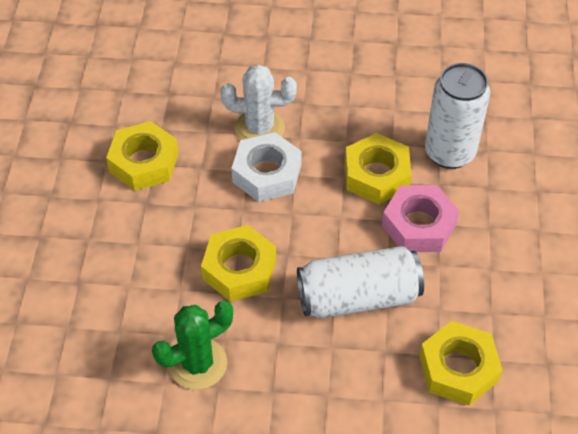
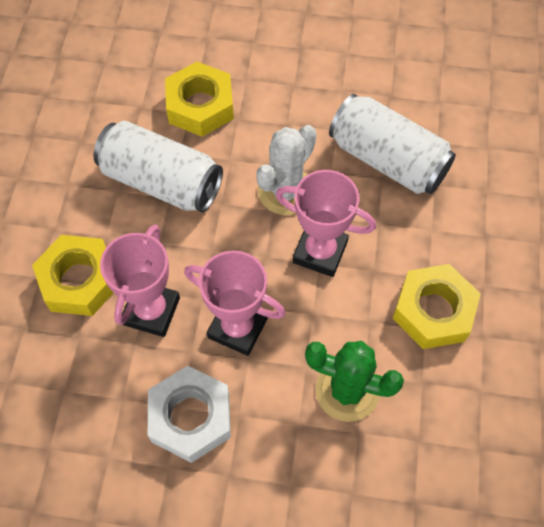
pink nut: 1 -> 0
pink trophy: 0 -> 3
yellow nut: 4 -> 3

